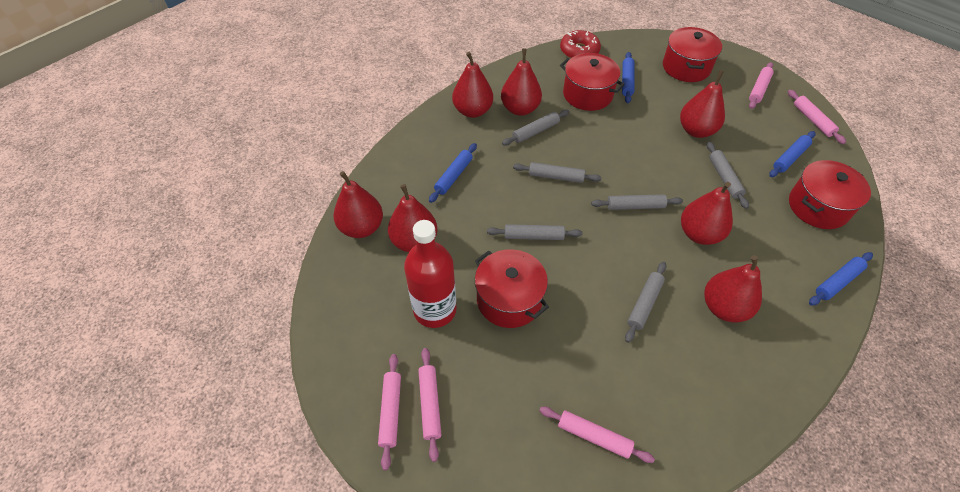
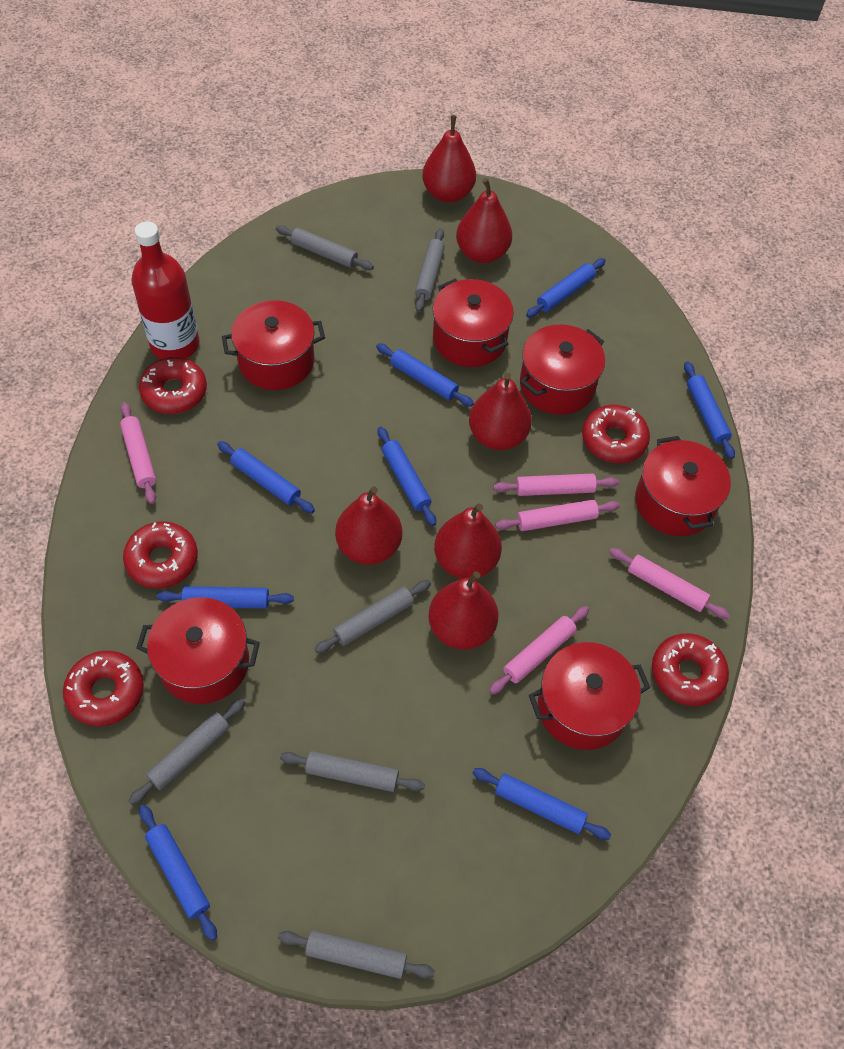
blue rolling pin: 4 -> 8
red donut: 1 -> 5
red pear: 7 -> 6
red pot: 4 -> 6

